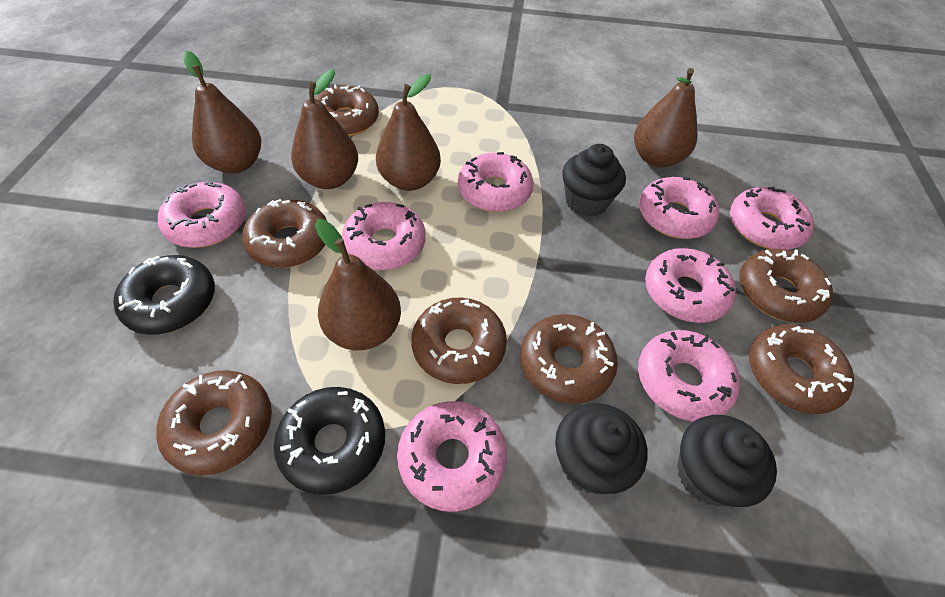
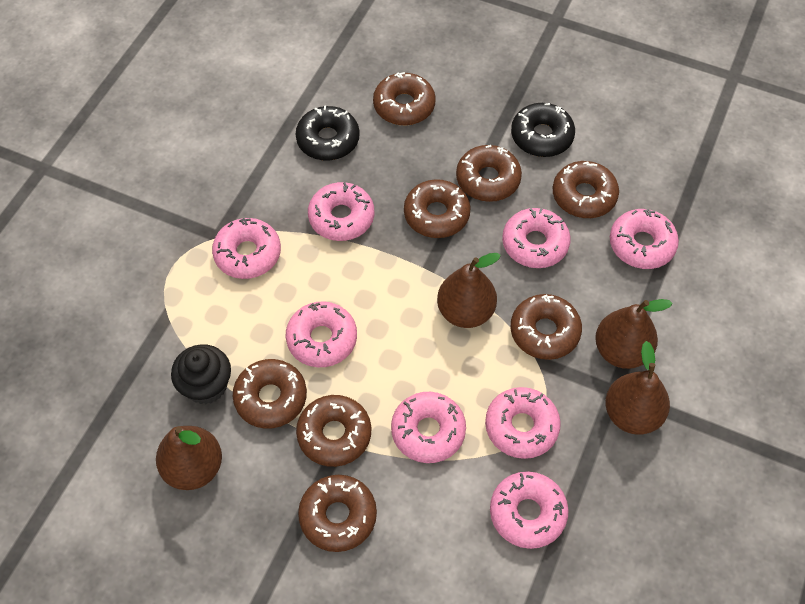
black cupcake: 3 -> 1
brown donut: 7 -> 8
brown pear: 5 -> 4

